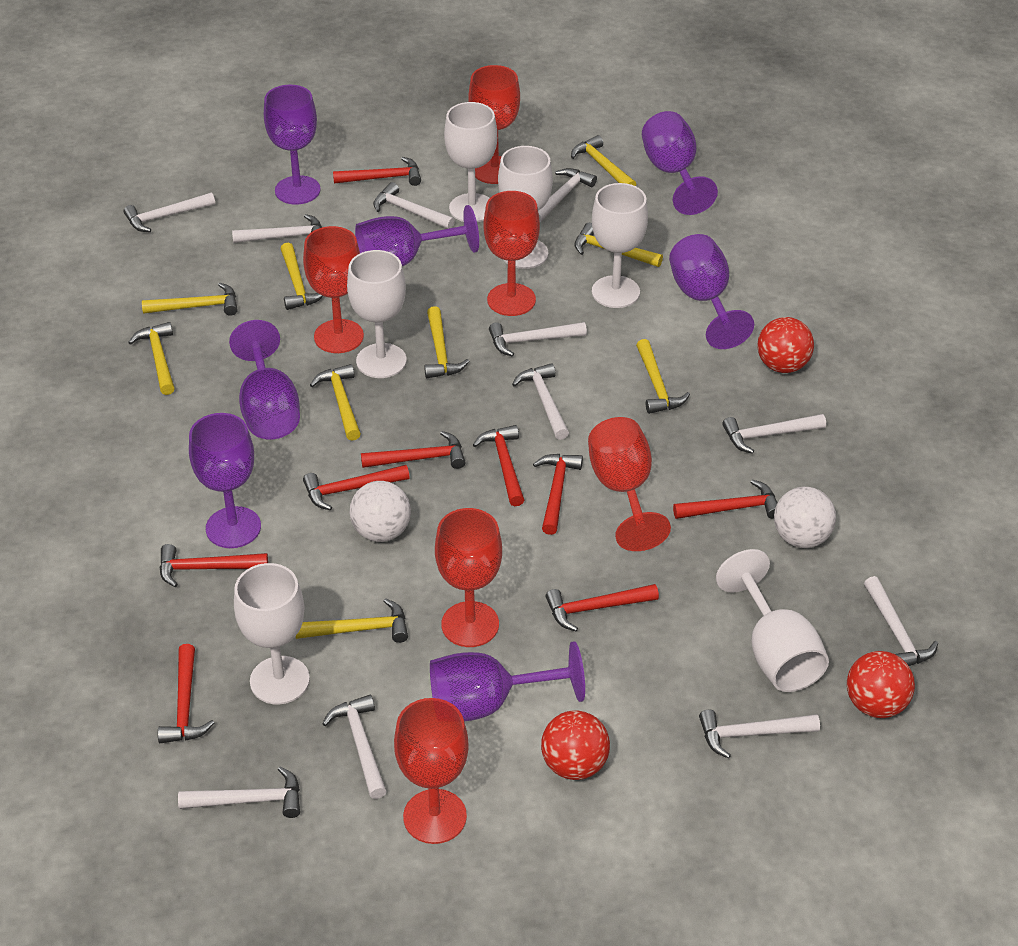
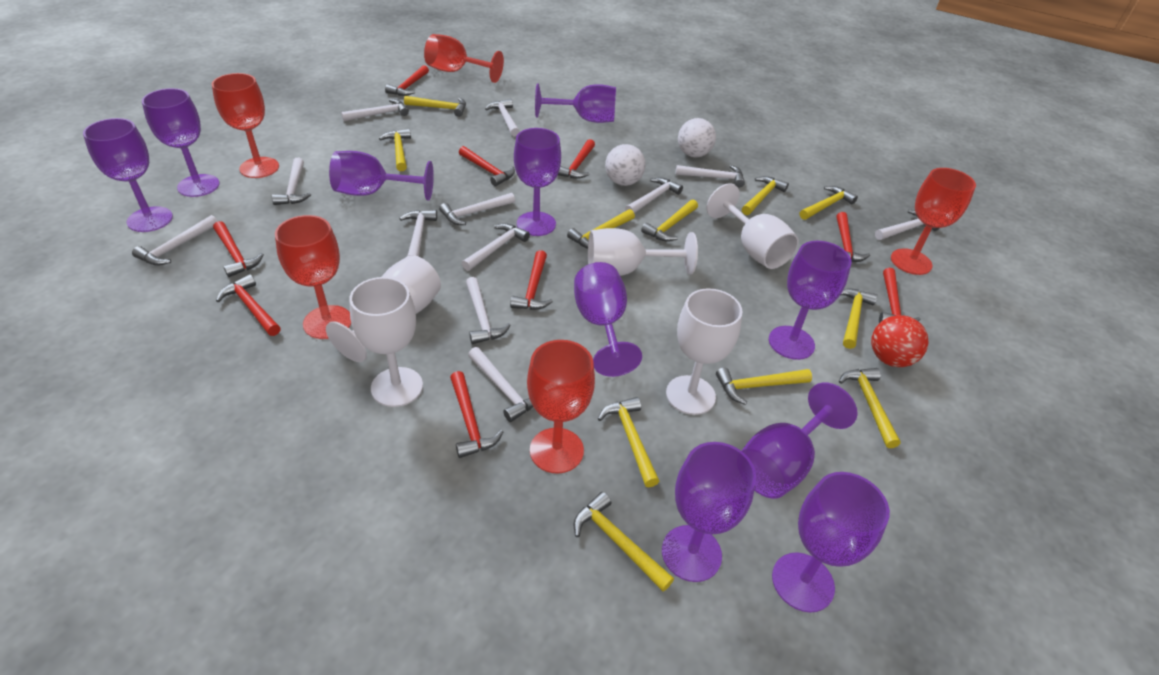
purple goblet: 7 -> 10
red ball: 3 -> 1
red goblet: 6 -> 5
white goblet: 6 -> 5
white hammer: 11 -> 12
yellow hammer: 9 -> 11

